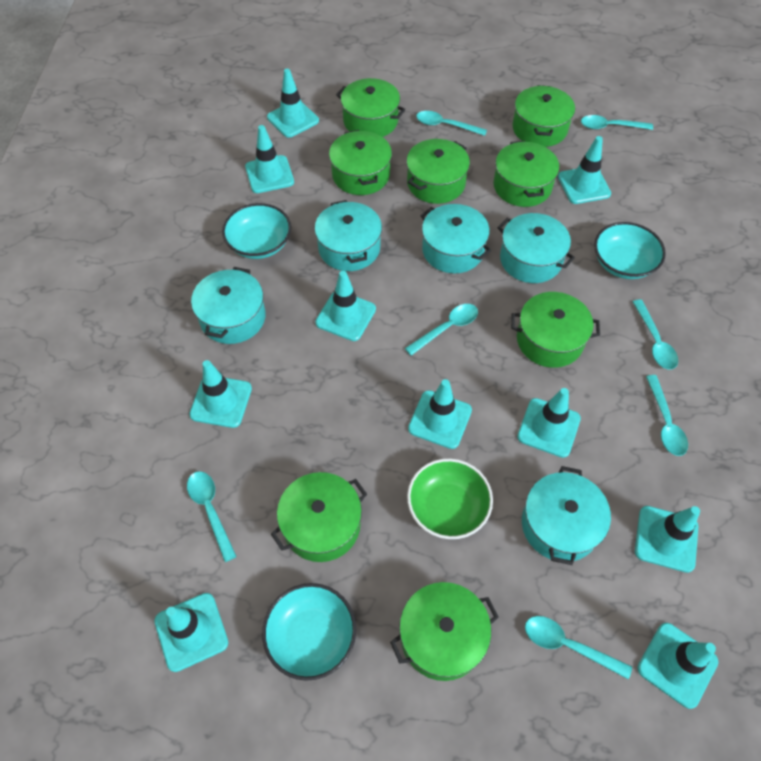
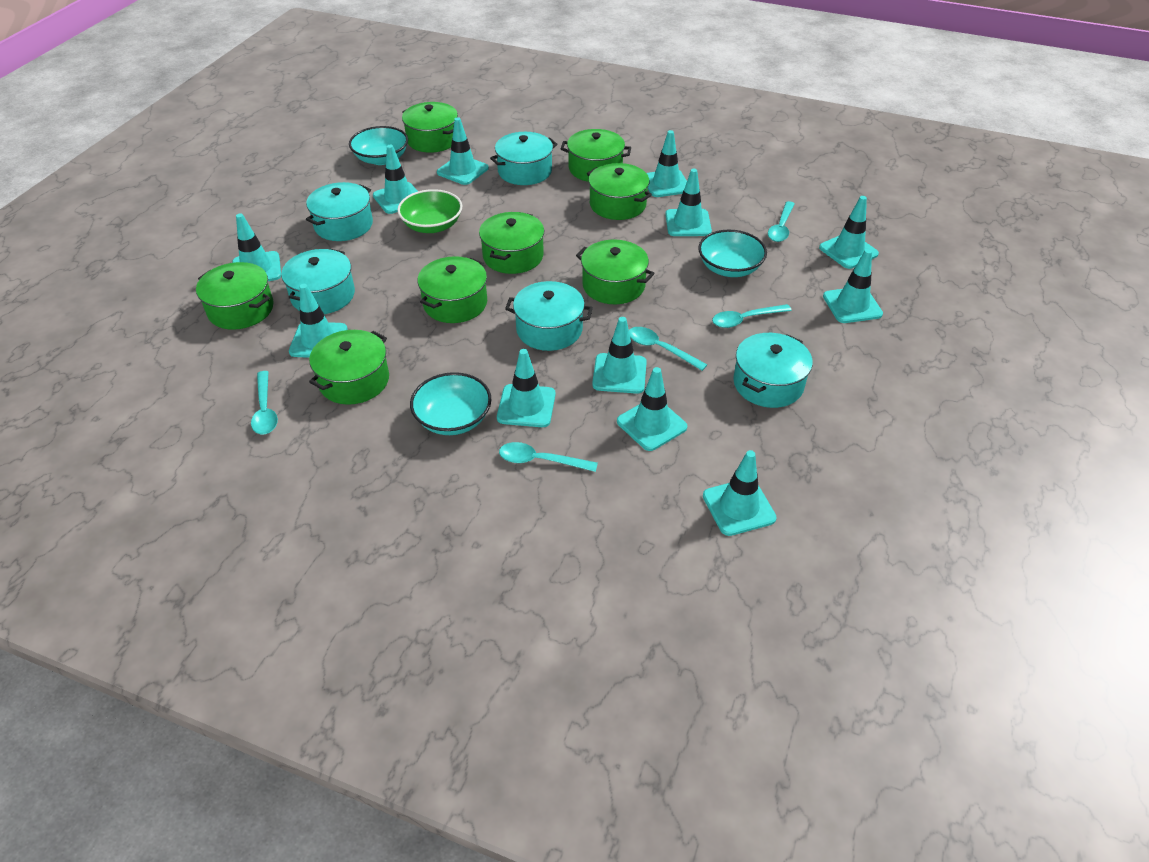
turquoise spoon: 7 -> 5
turquoise traffic cone: 10 -> 12

